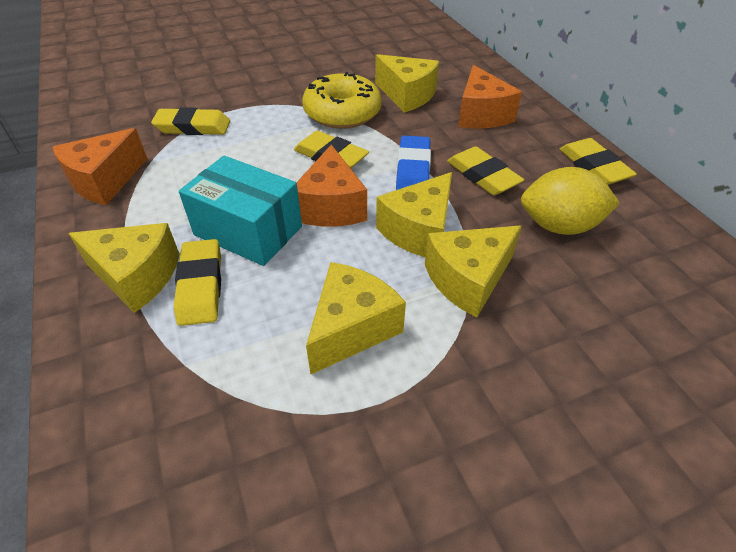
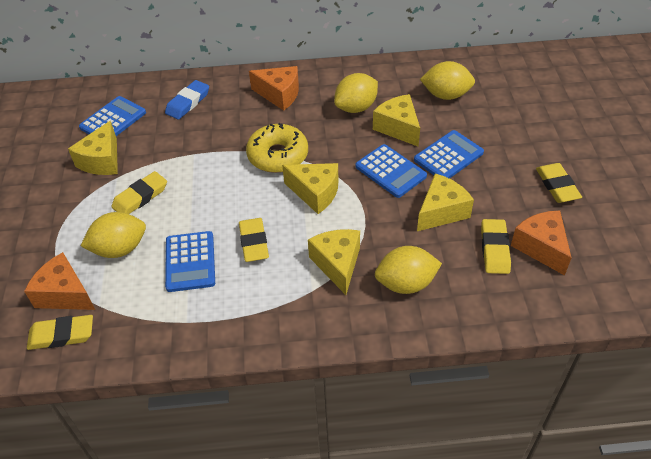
blue calculator: 0 -> 4
turquoise box: 1 -> 0
yellow lemon: 1 -> 4

